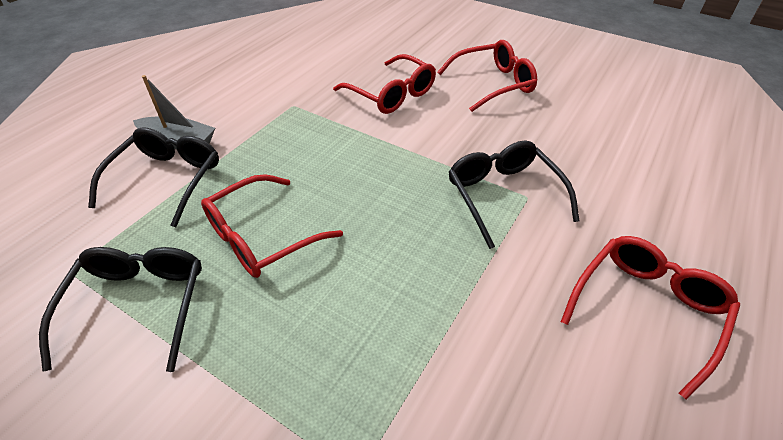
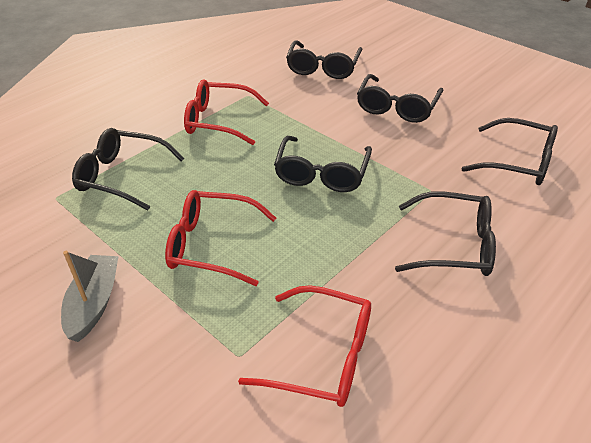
black glasses: 3 -> 6
red glasses: 4 -> 3

